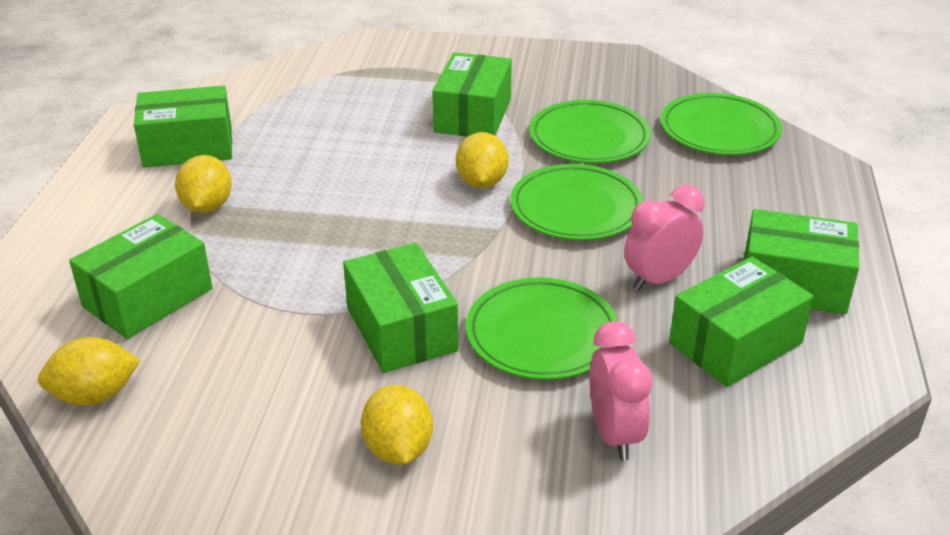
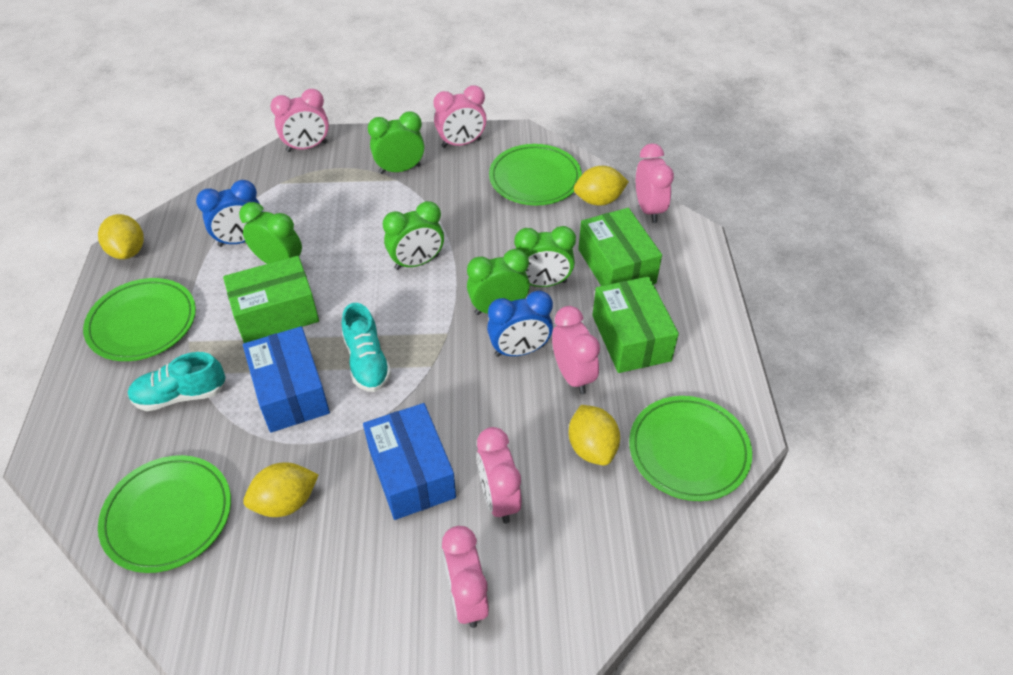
blue box: 0 -> 2
blue clock: 0 -> 2
green box: 6 -> 3
green clock: 0 -> 5
pink clock: 2 -> 6
turquoise shoe: 0 -> 2

